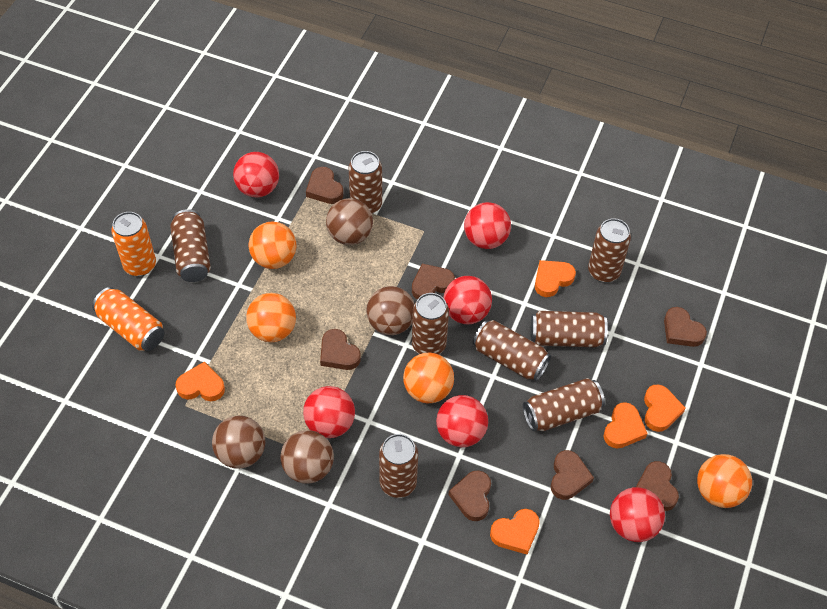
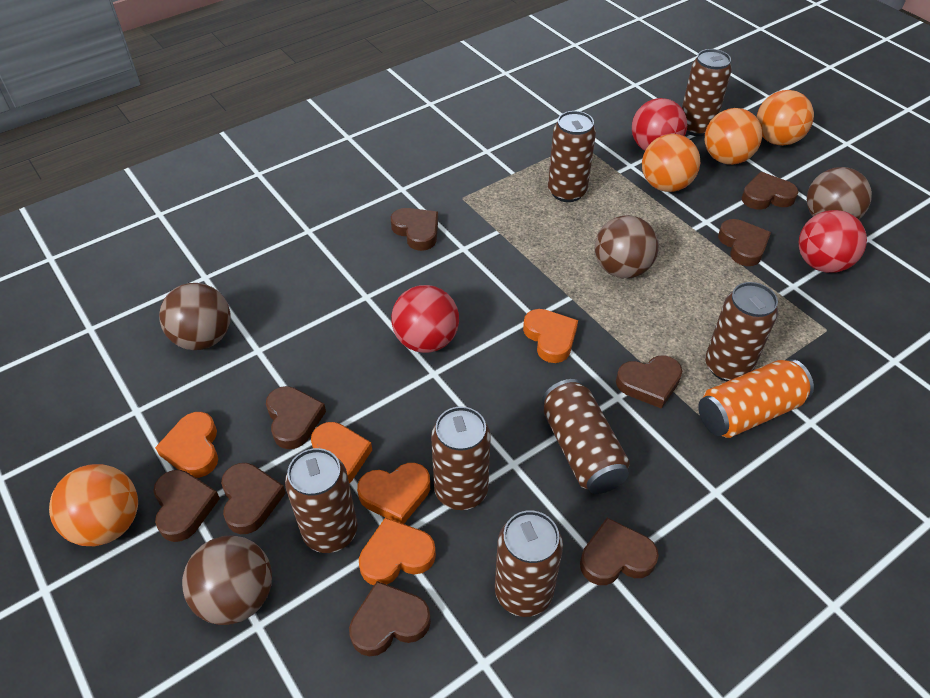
brown can: 8 -> 7
brown heart: 7 -> 9
orange can: 2 -> 1
red ball: 6 -> 3

